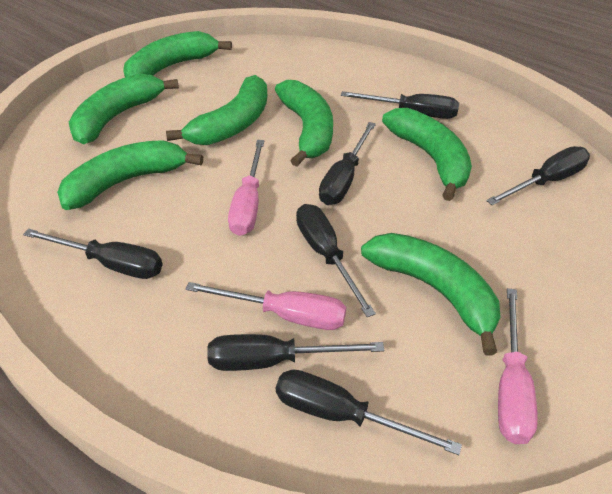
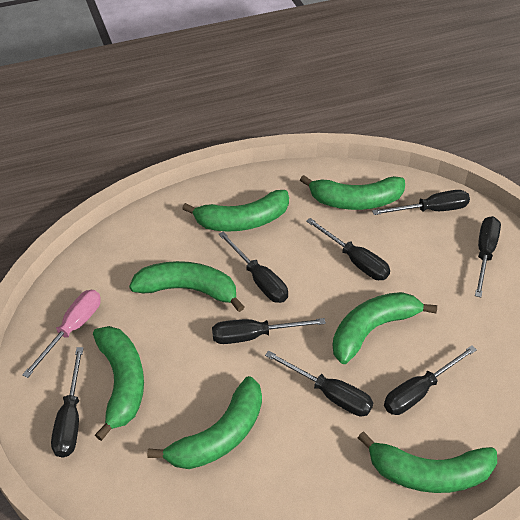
black screwdriver: 7 -> 8
pink screwdriver: 3 -> 1

